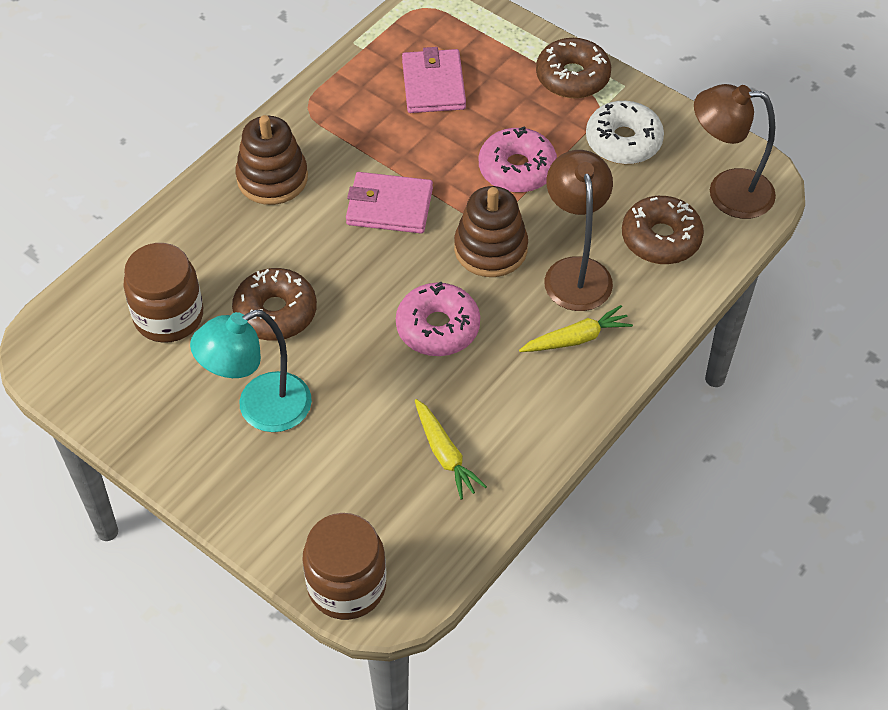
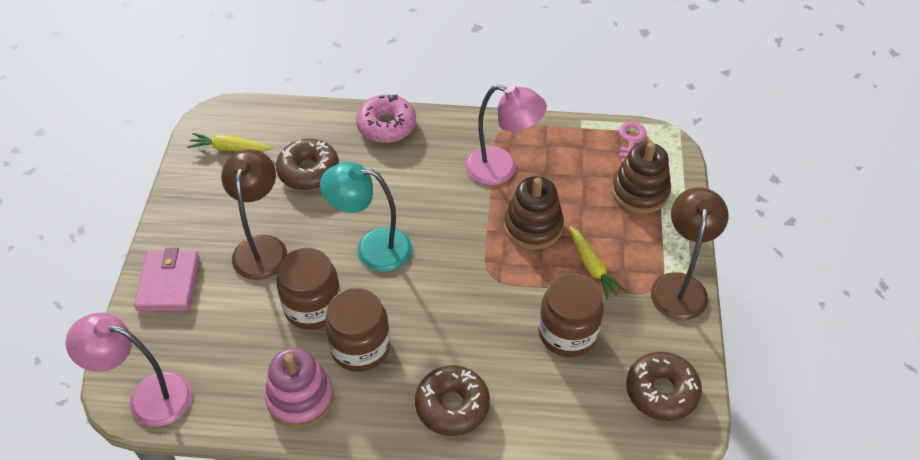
brown jar: 2 -> 3
pink donut: 2 -> 1
pink key: 0 -> 1
pink lamp: 0 -> 2
pink stacking toy: 0 -> 1
pink wallet: 2 -> 1
white donut: 1 -> 0

